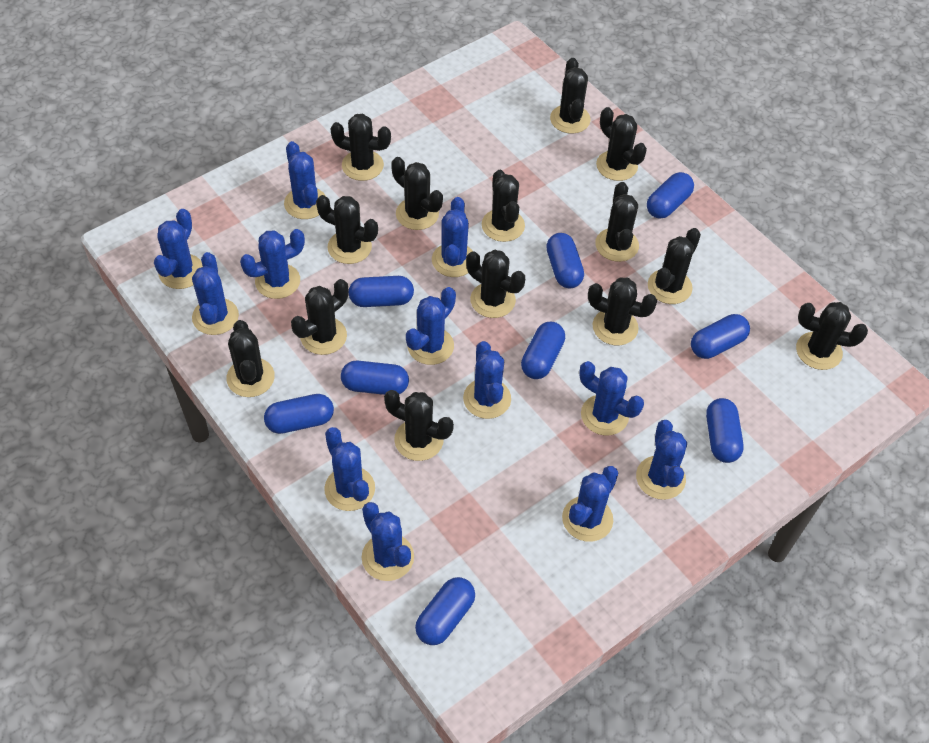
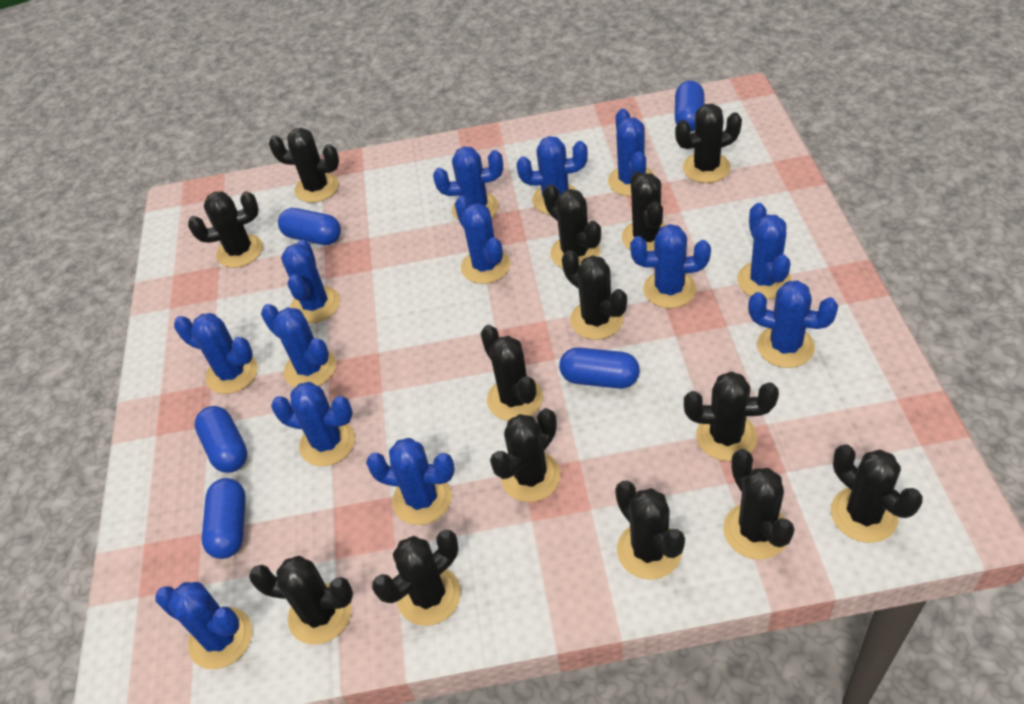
blue cactus: 12 -> 13
blue capsule: 9 -> 5

